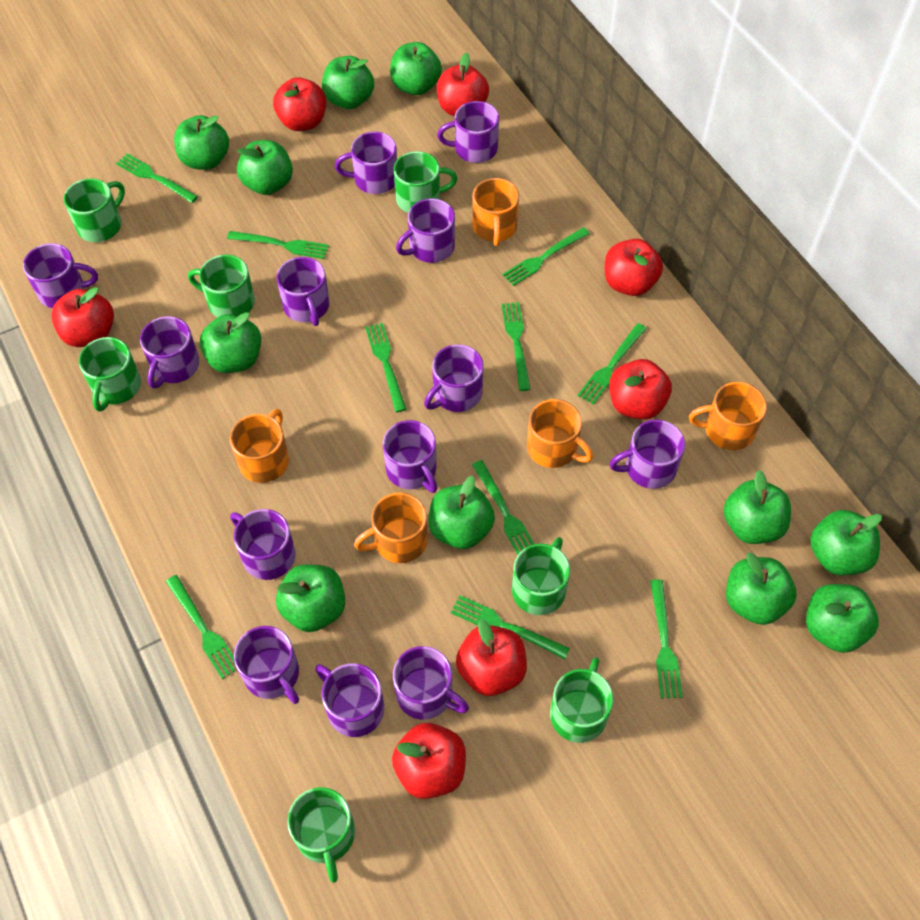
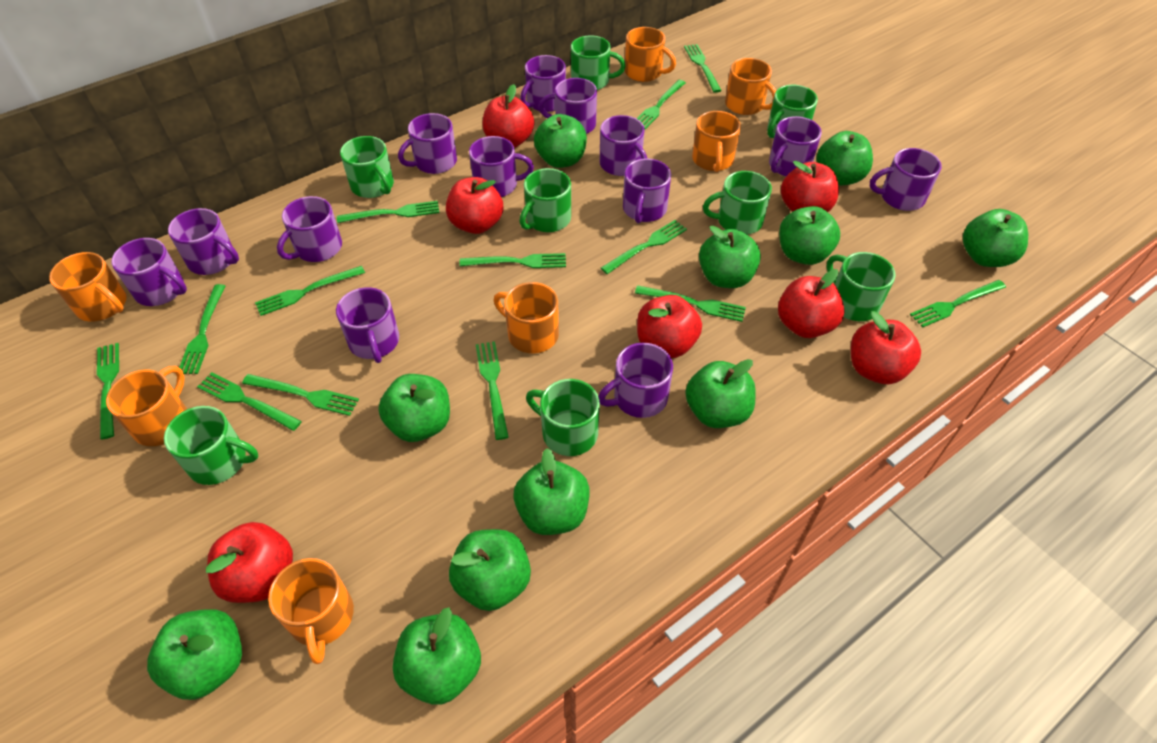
green fork: 10 -> 13
green mug: 7 -> 8
orange mug: 5 -> 7

